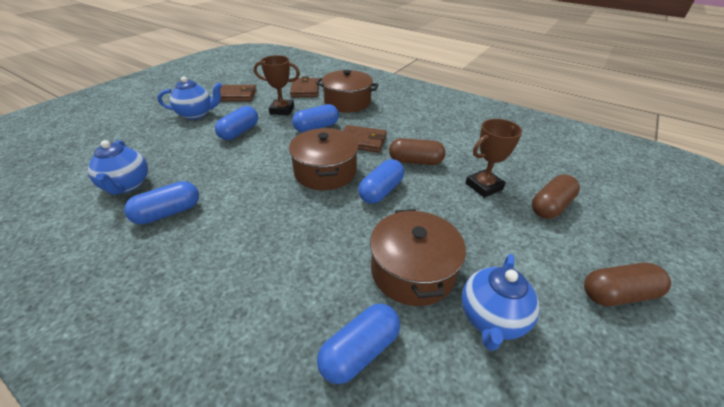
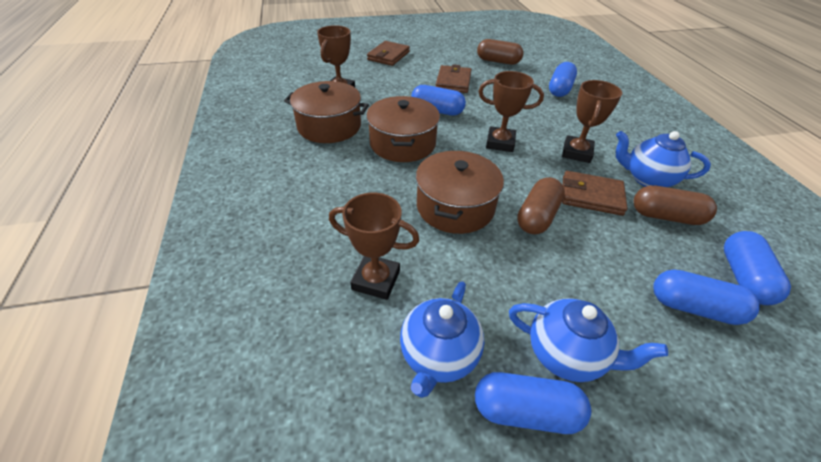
brown trophy: 2 -> 4

